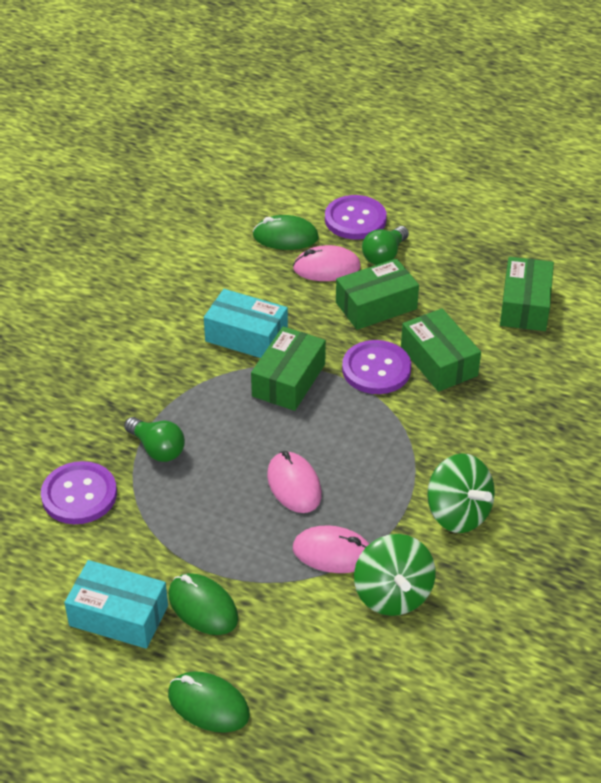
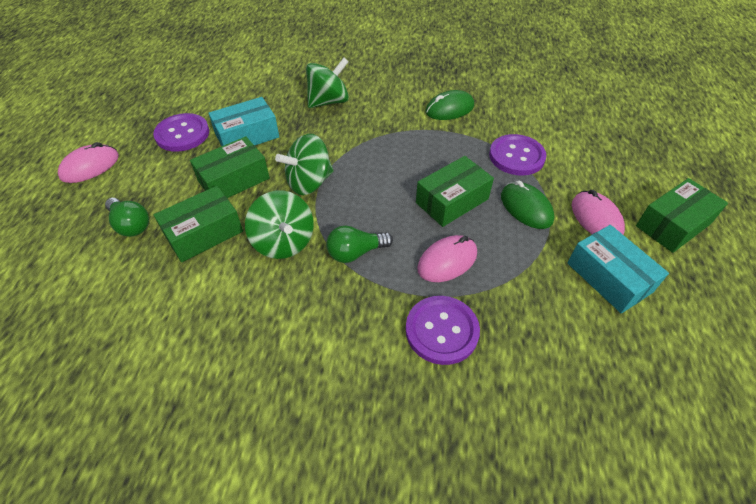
green mouse: 3 -> 2
green spinning top: 2 -> 3

